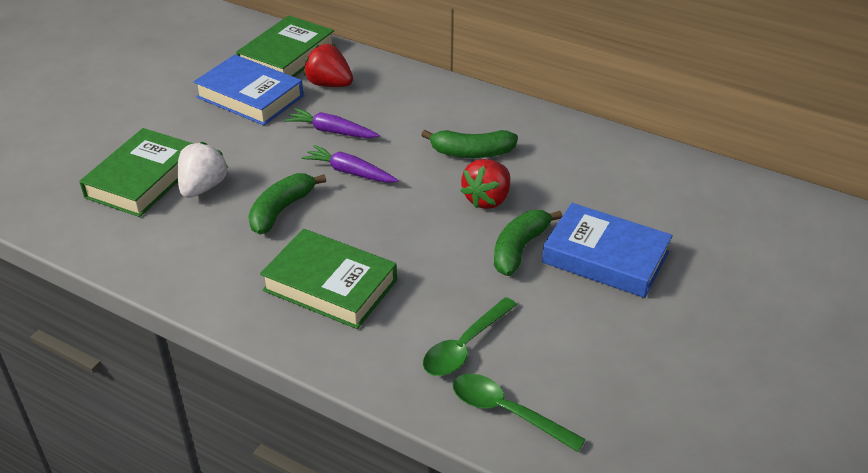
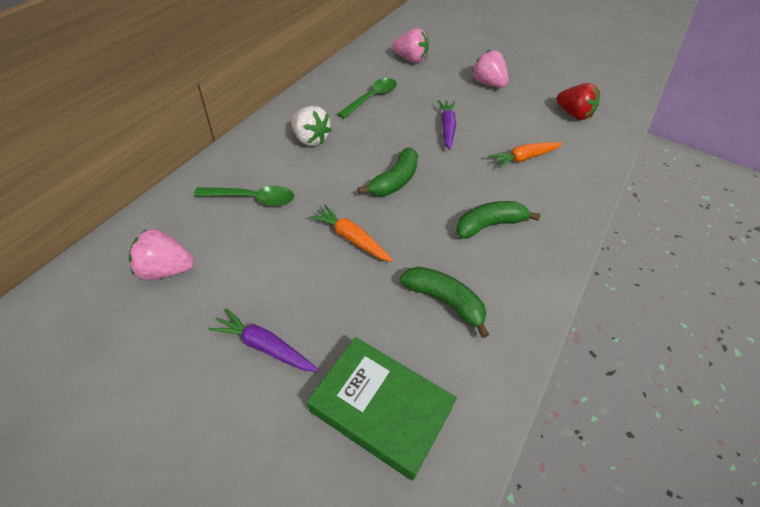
blue book: 2 -> 0
green book: 3 -> 1
orange carrot: 0 -> 2
pink strawberry: 0 -> 3
red strawberry: 2 -> 1

